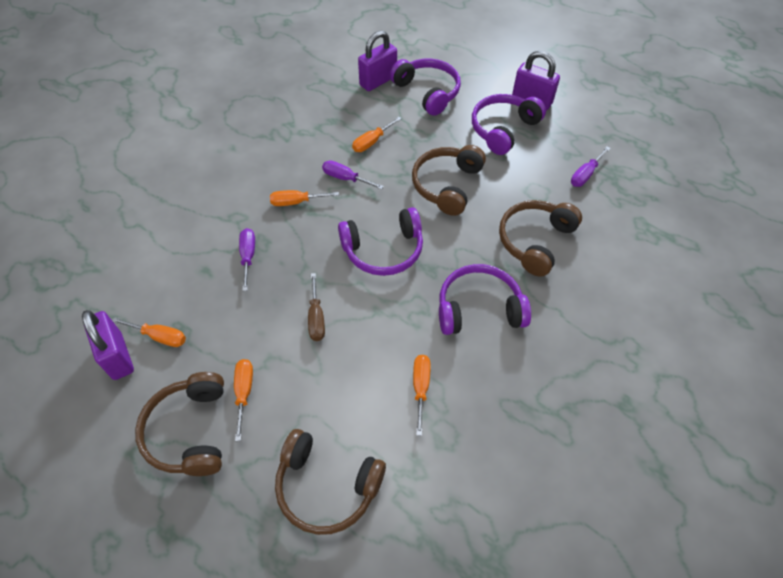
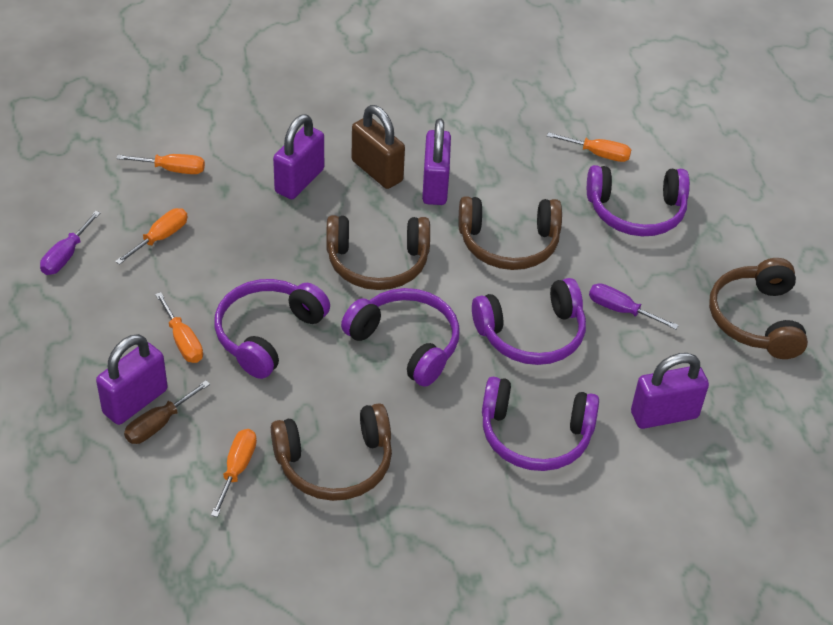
brown padlock: 0 -> 1
purple headphones: 4 -> 5
purple padlock: 3 -> 4
purple screwdriver: 3 -> 2

